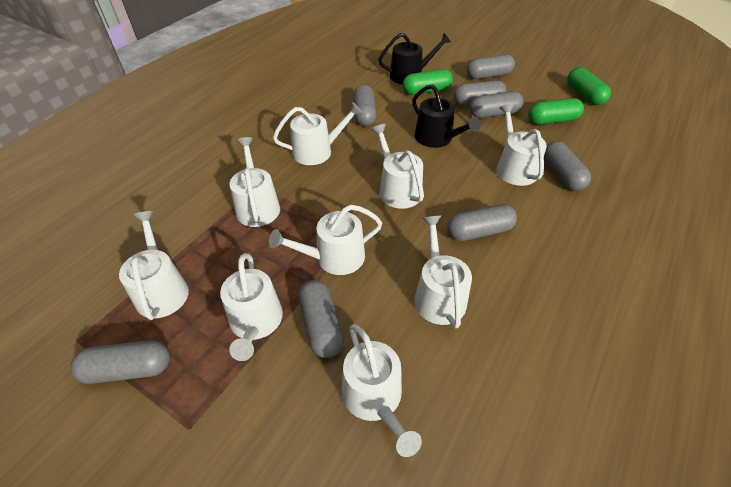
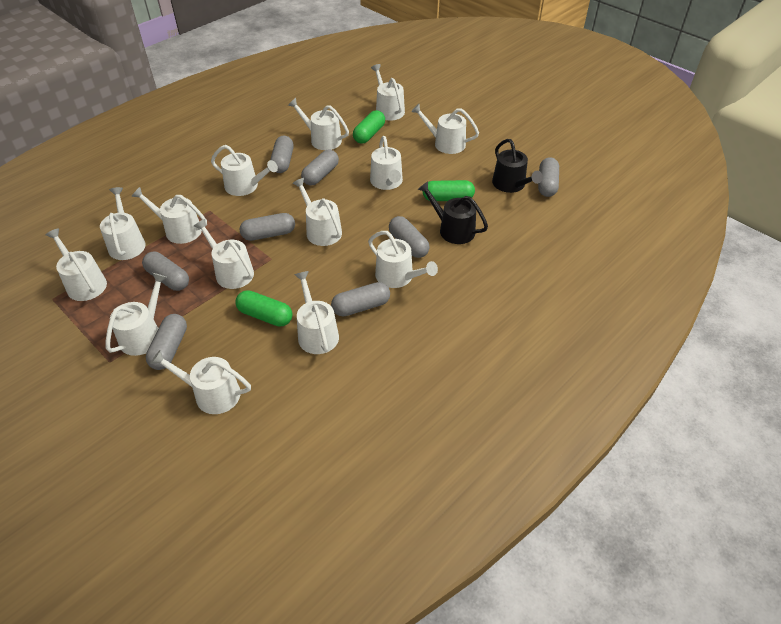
white watering can: 9 -> 14

